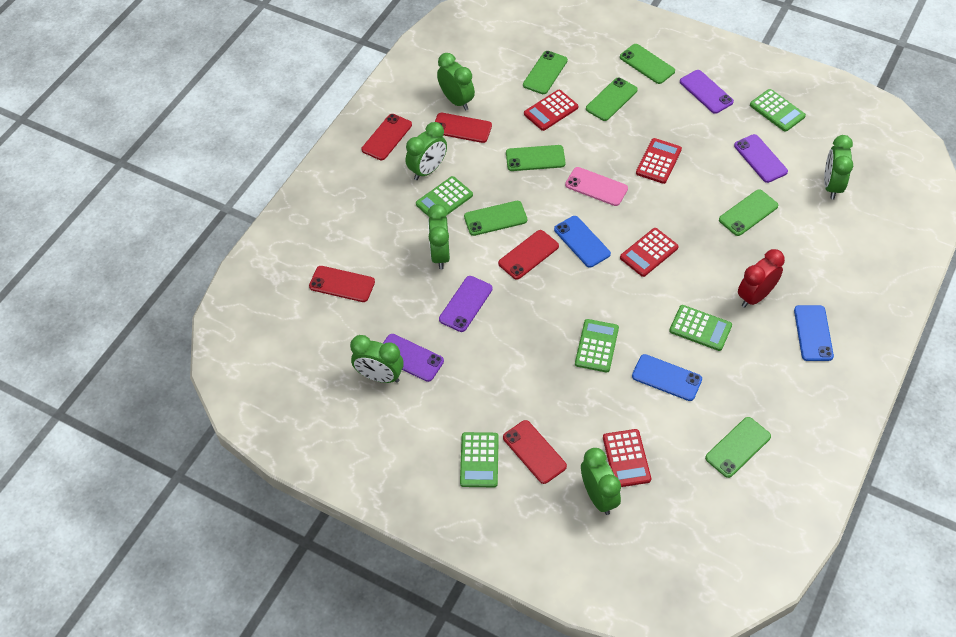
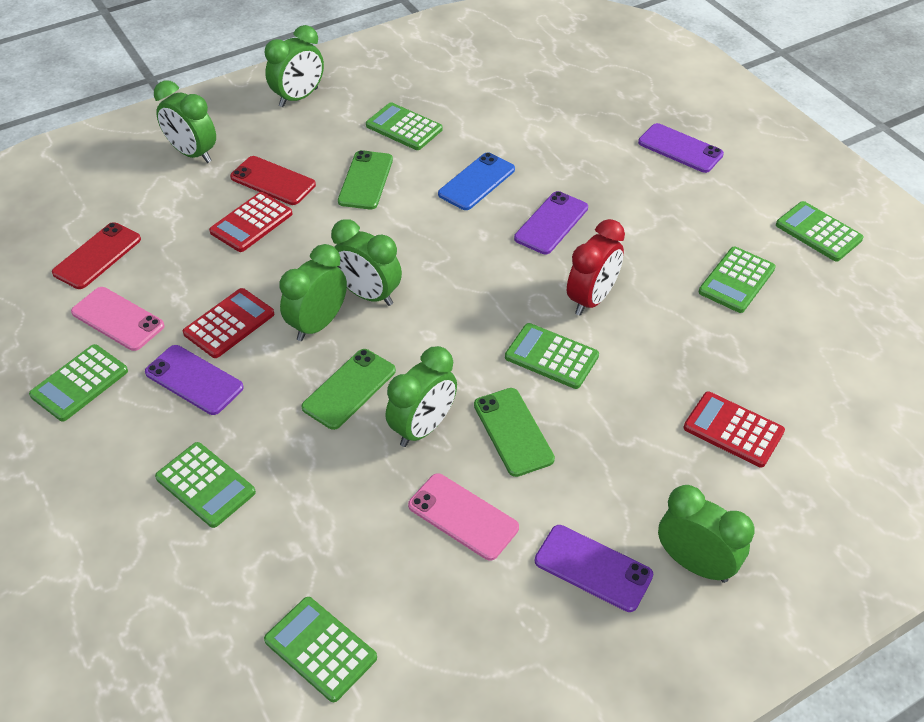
blue phone: 3 -> 1
green calculator: 5 -> 7
green phone: 7 -> 3
pink phone: 1 -> 2
red calculator: 4 -> 3
red phone: 5 -> 2

